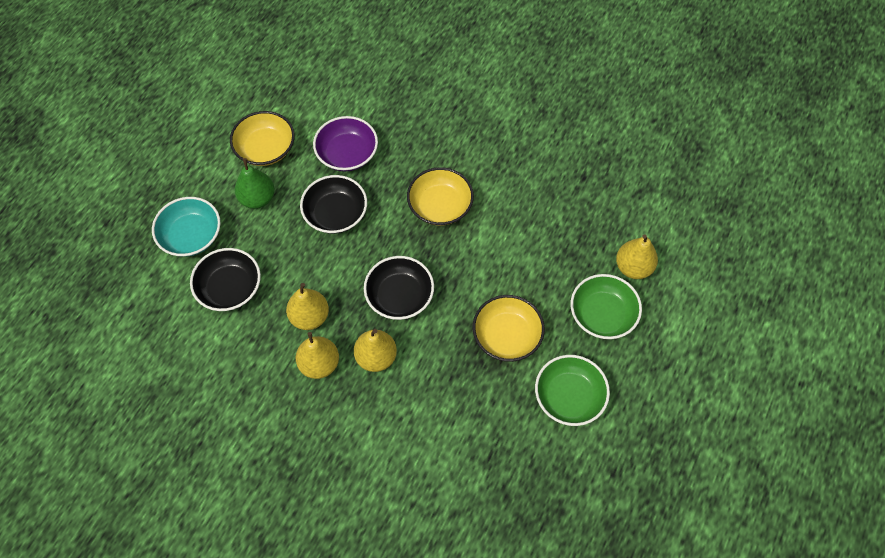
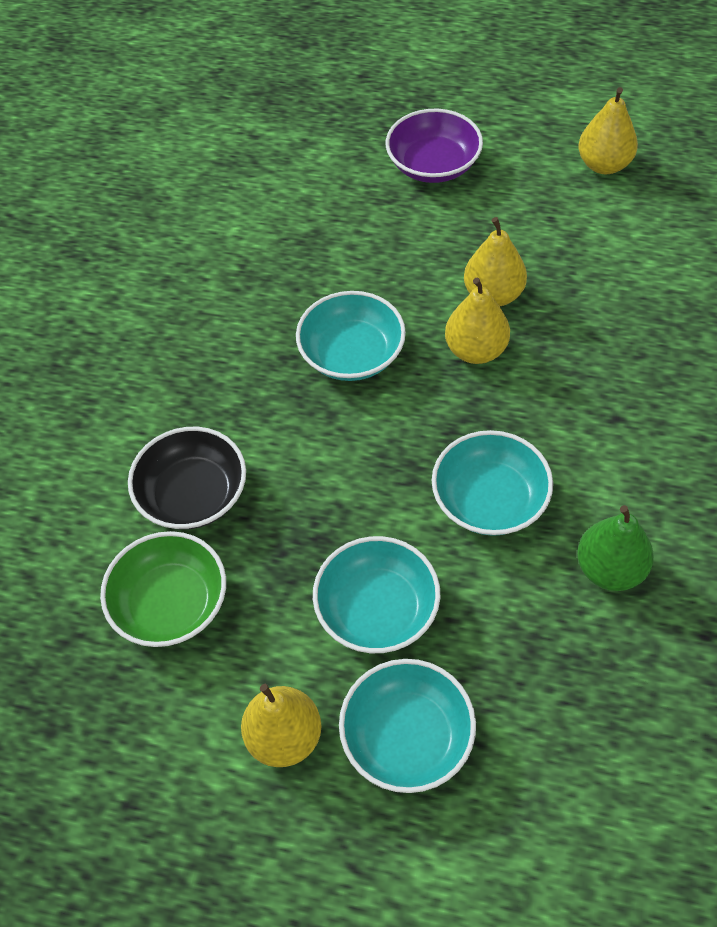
black bowl: 3 -> 1
green bowl: 2 -> 1
turquoise bowl: 1 -> 4
yellow bowl: 3 -> 0

